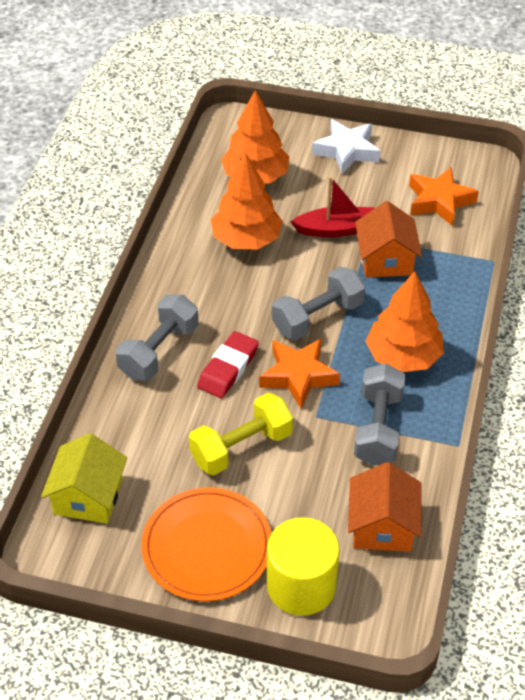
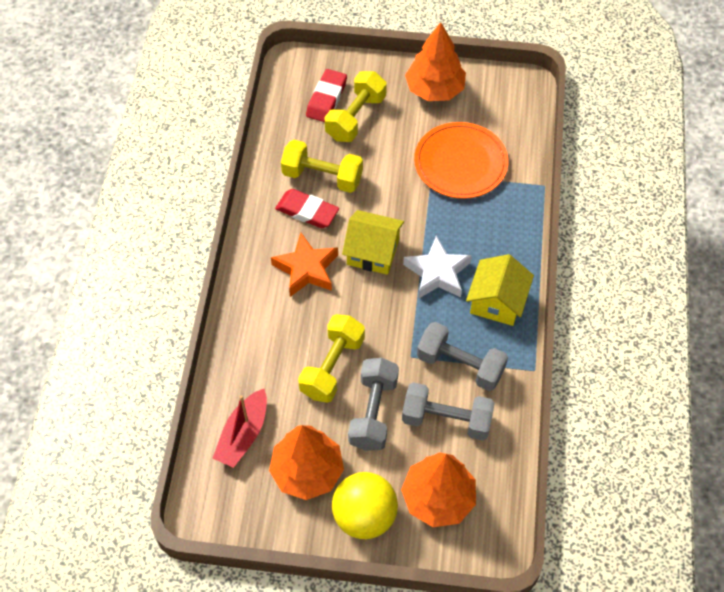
orange house: 2 -> 0
orange star: 2 -> 1
red eraser: 1 -> 2
yellow ball: 0 -> 1
yellow cylinder: 1 -> 0
yellow dumbbell: 1 -> 3
yellow house: 1 -> 2

